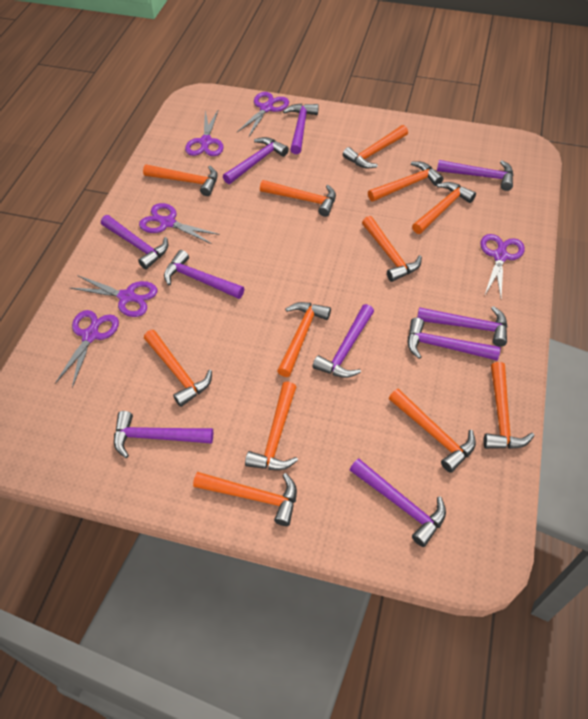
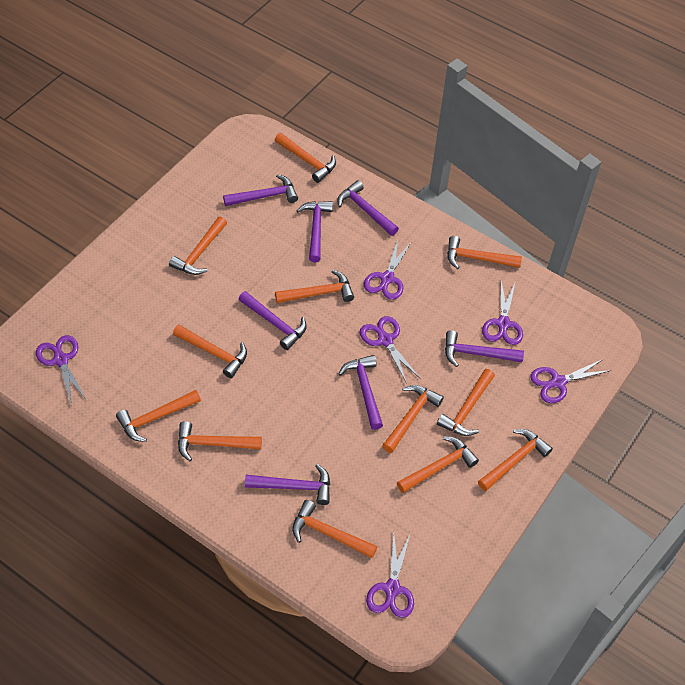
purple hammer: 10 -> 7

